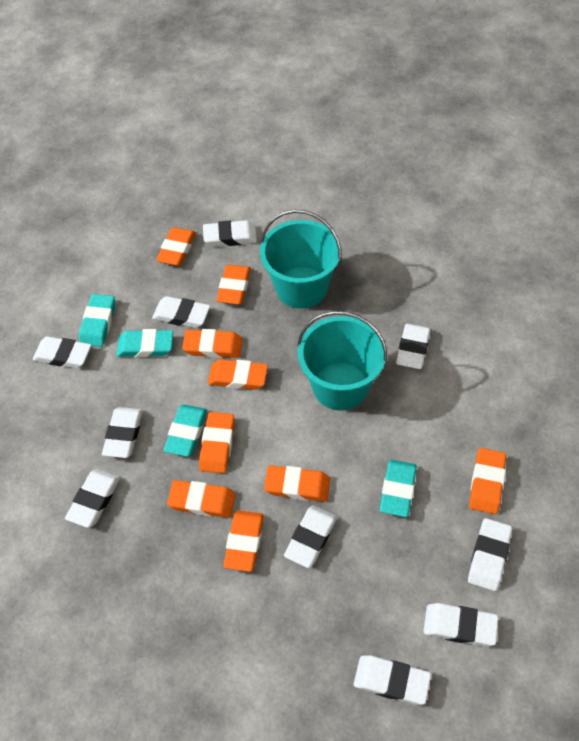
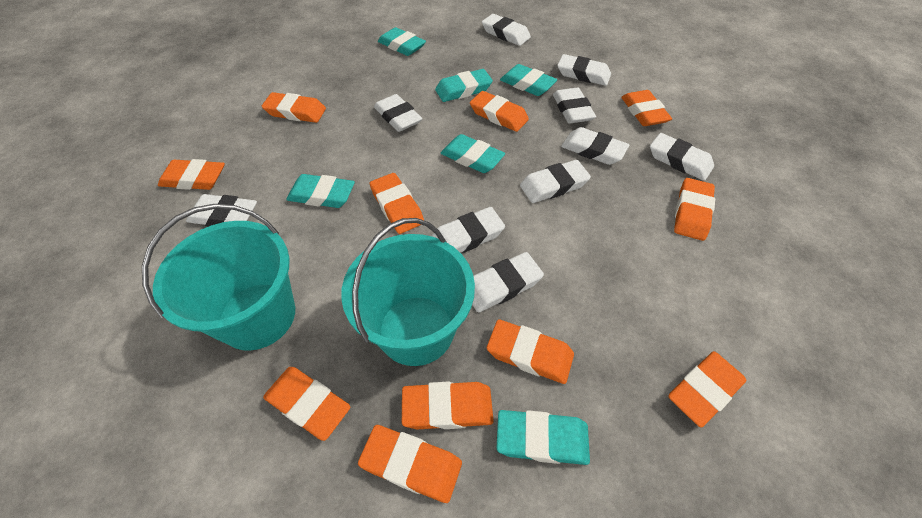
orange eraser: 9 -> 11
turquoise eraser: 4 -> 6

